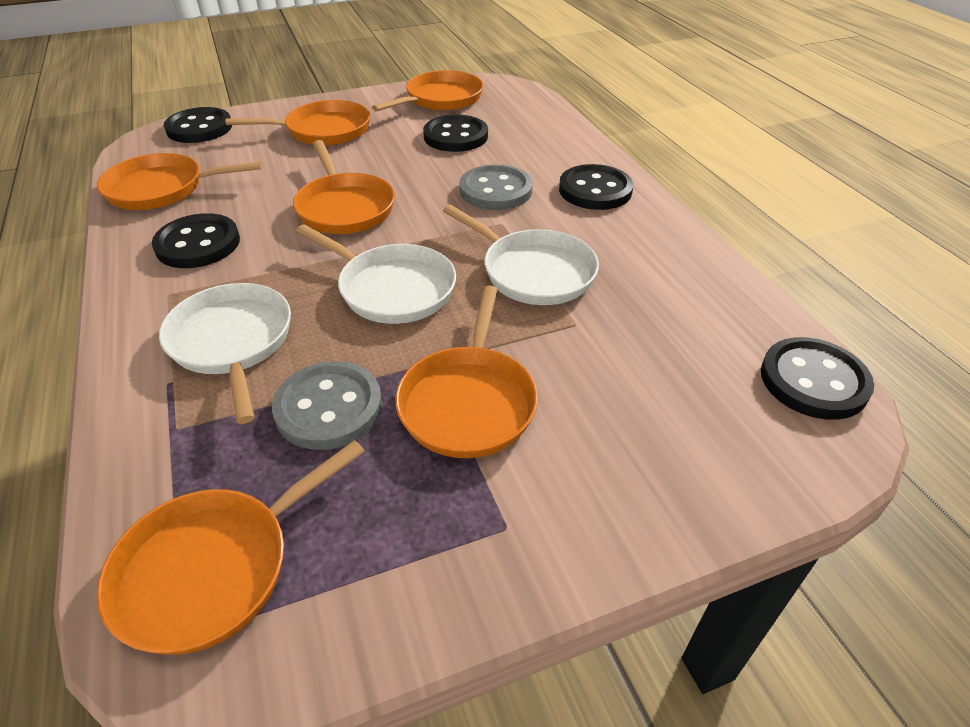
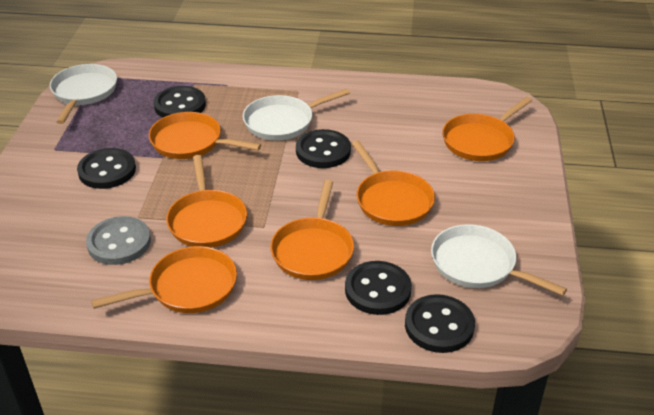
grey button: 2 -> 1

